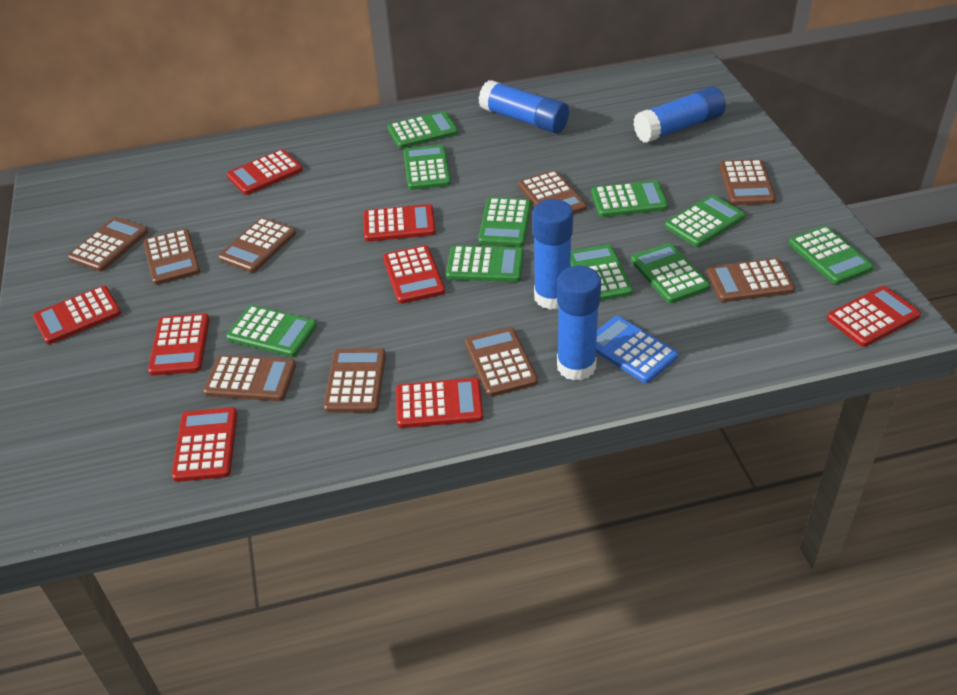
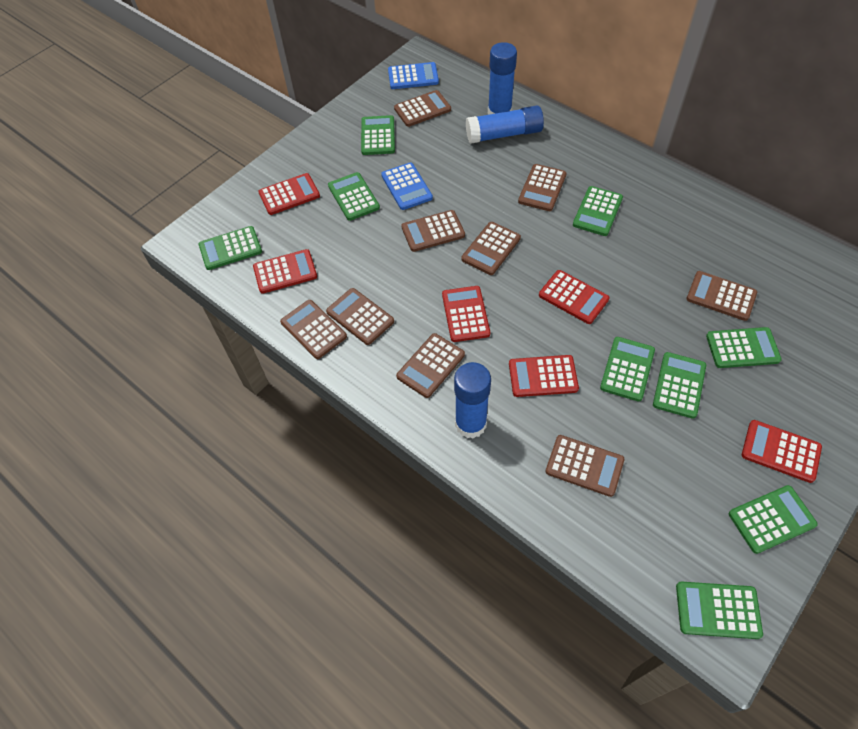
blue calculator: 1 -> 2
blue glue stick: 4 -> 3
green calculator: 10 -> 9
red calculator: 8 -> 6

